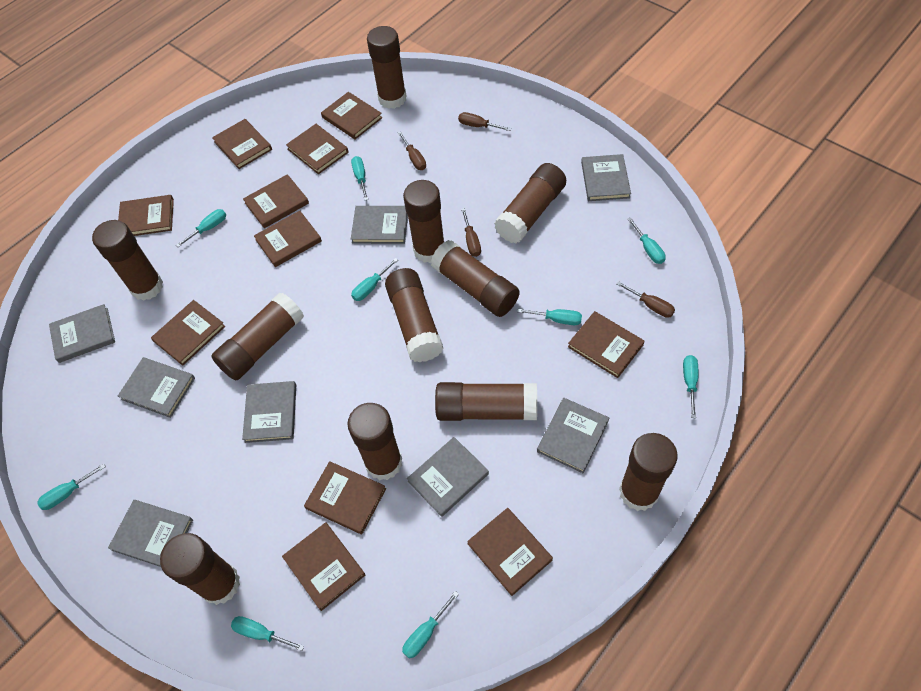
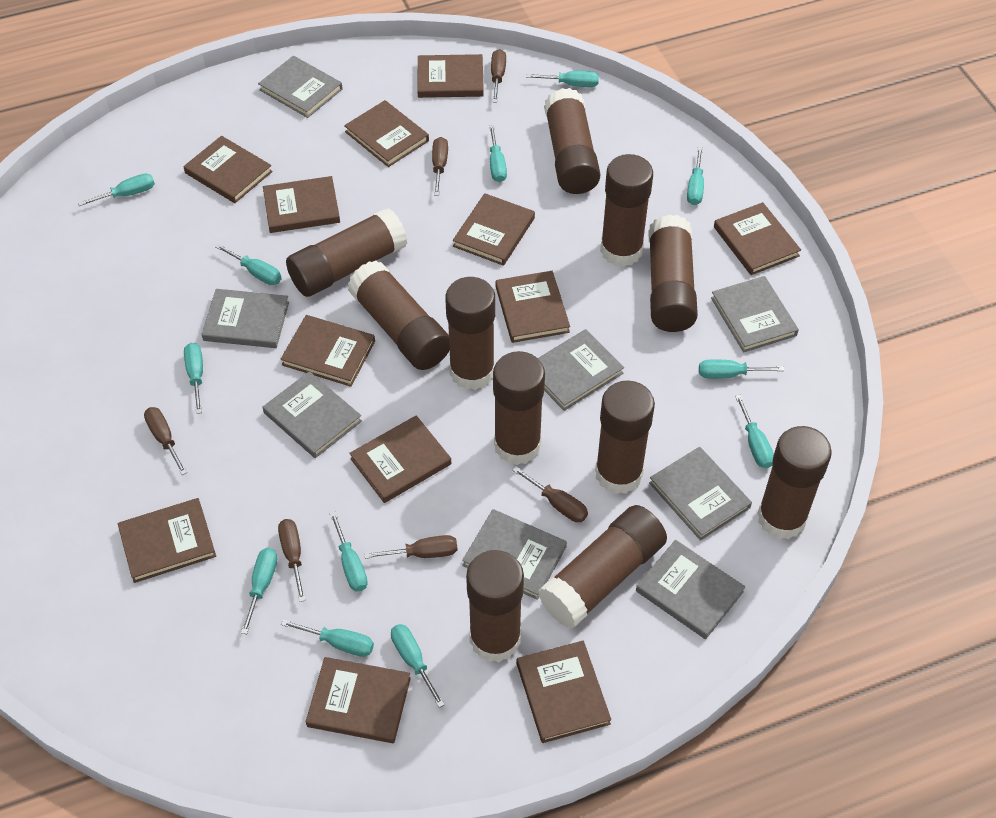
brown book: 11 -> 12
brown screwdriver: 4 -> 6
turquoise screwdriver: 9 -> 12

